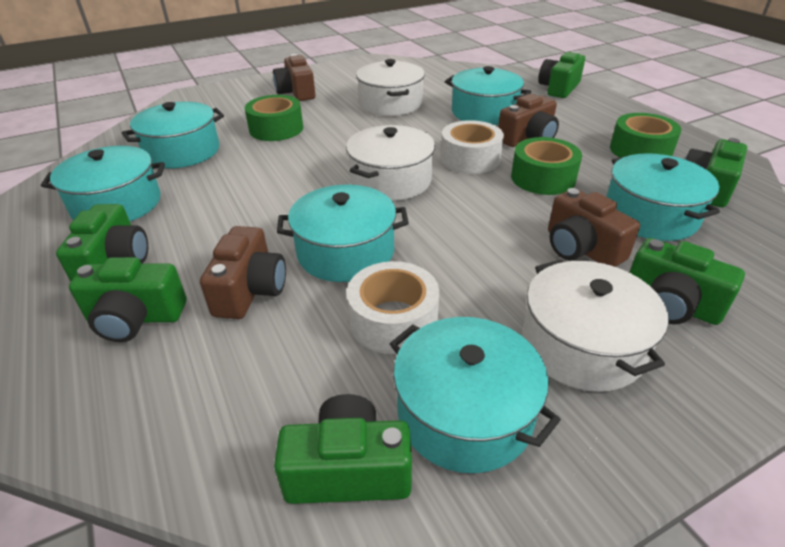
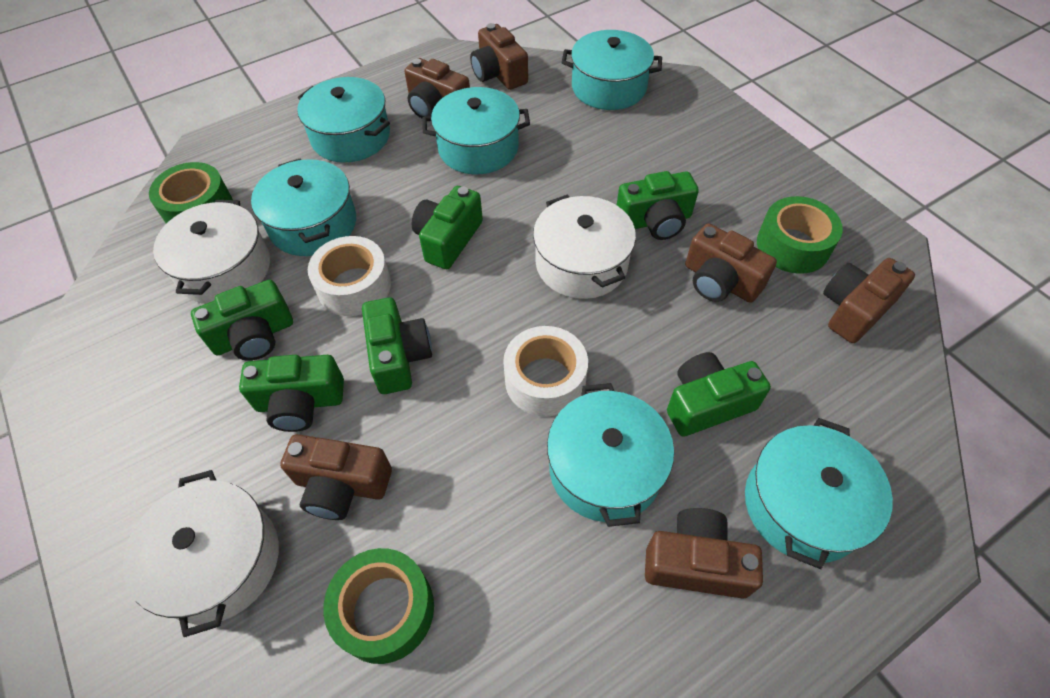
brown camera: 4 -> 6

